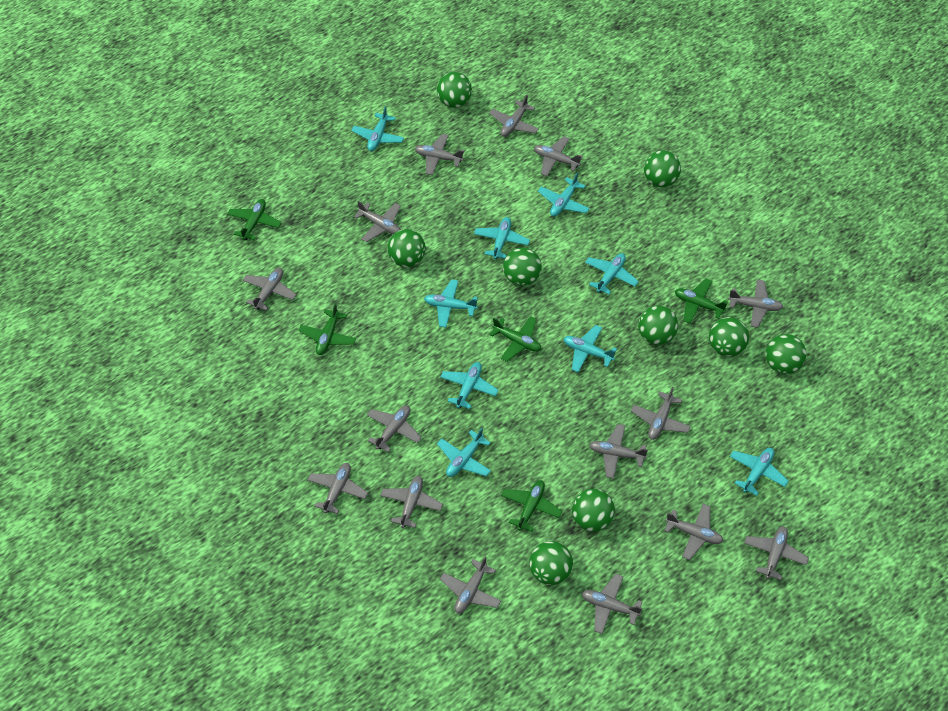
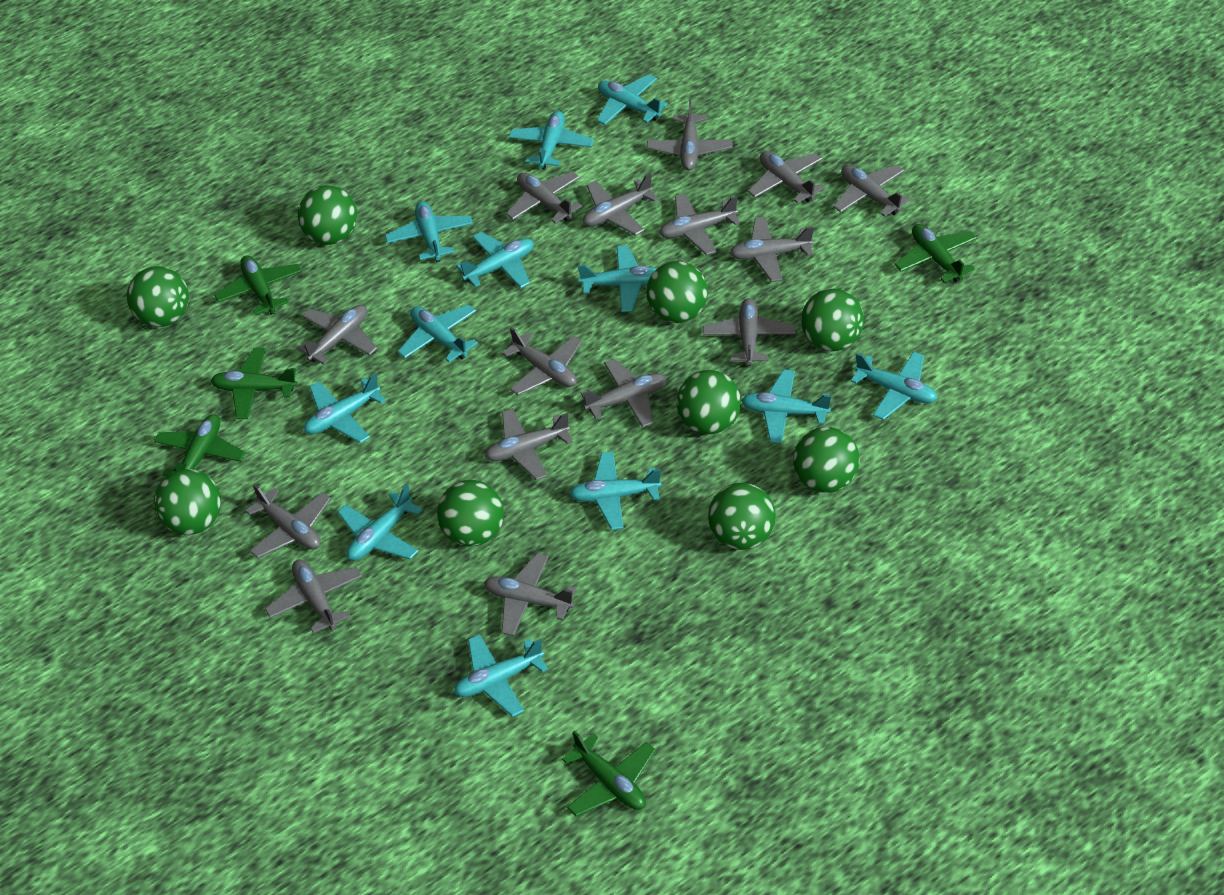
turquoise plane: 9 -> 12

